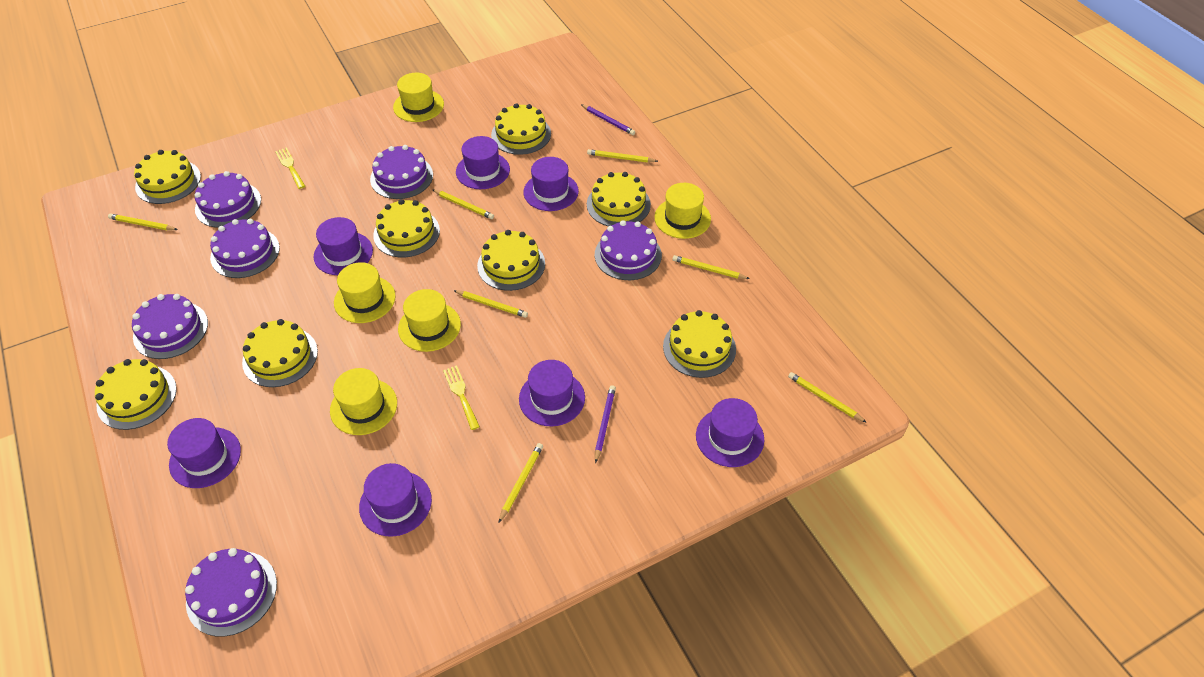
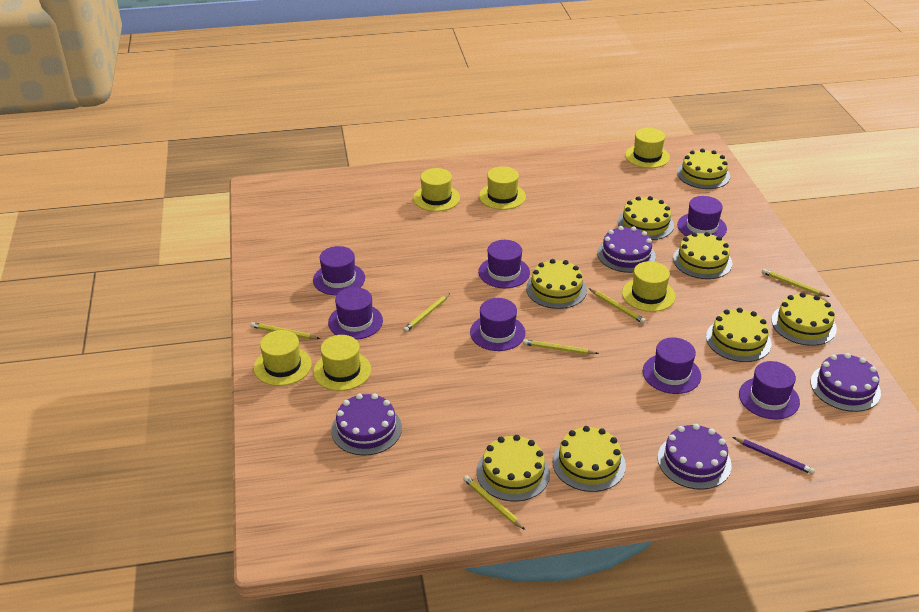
purple cake: 6 -> 4
purple pencil: 2 -> 1
yellow fork: 2 -> 0
yellow hat: 5 -> 6
yellow pencil: 7 -> 6

